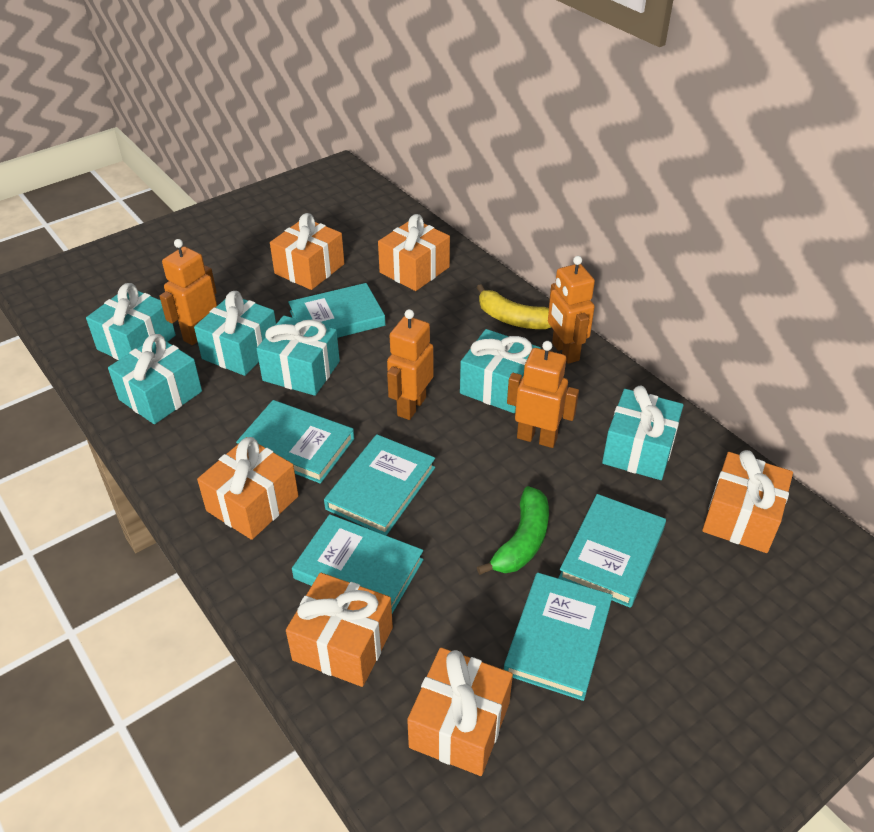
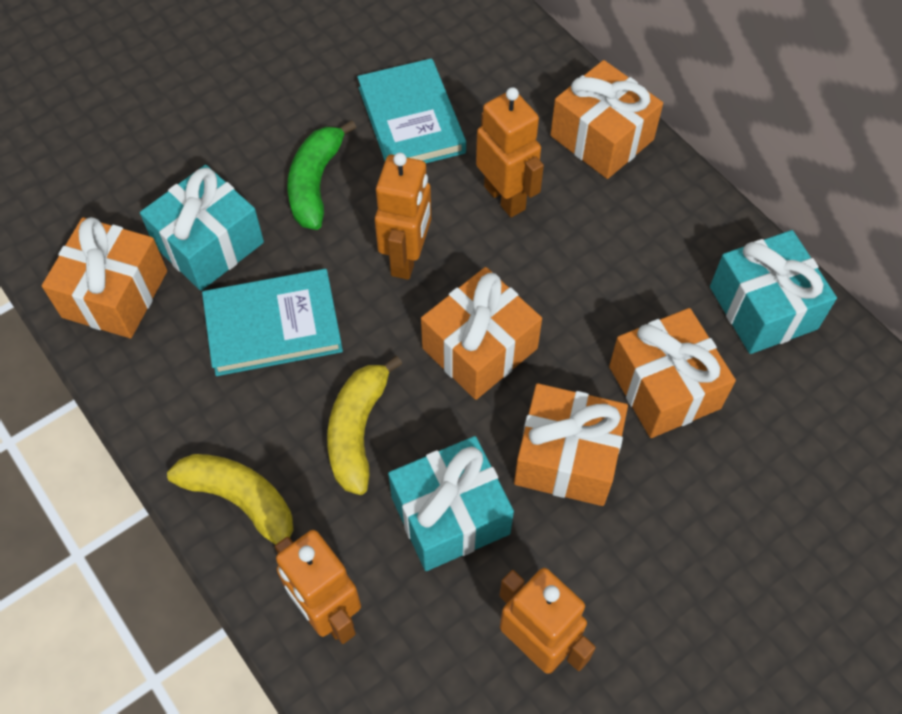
orange gift: 6 -> 5
turquoise book: 6 -> 2
turquoise gift: 6 -> 3
yellow banana: 1 -> 2

